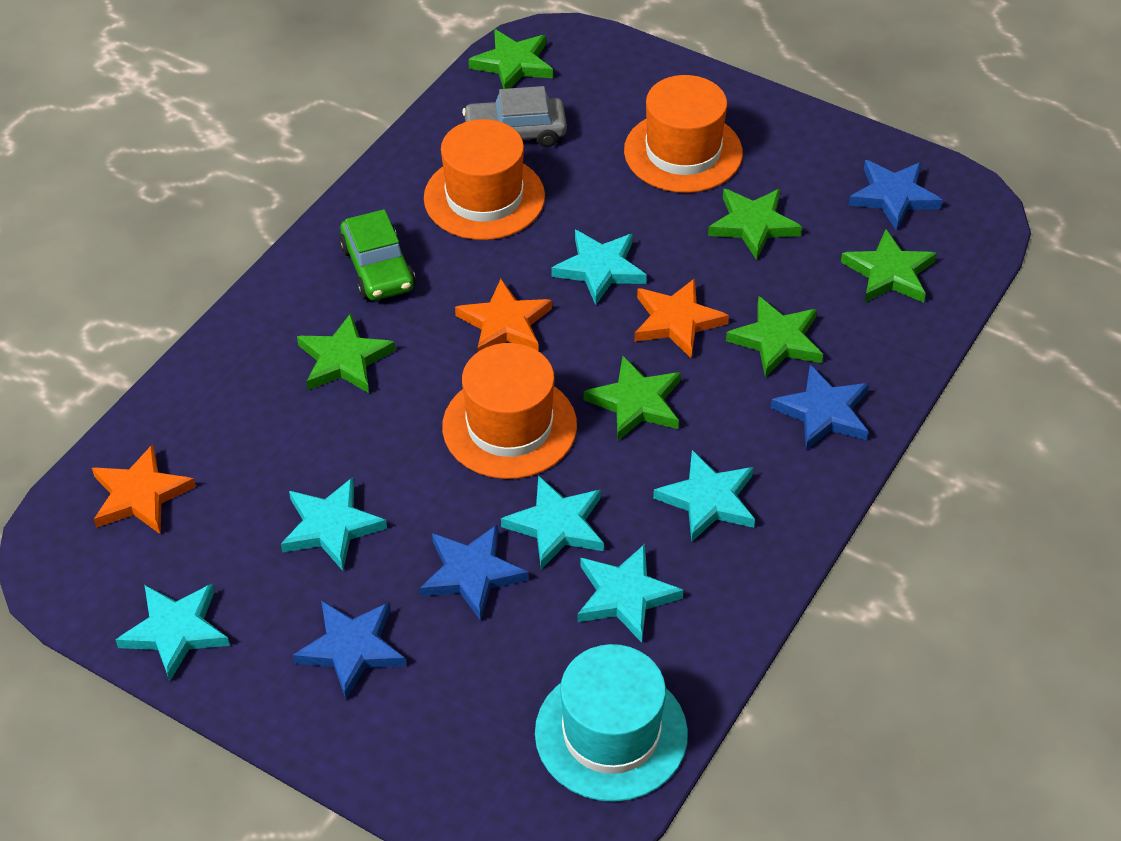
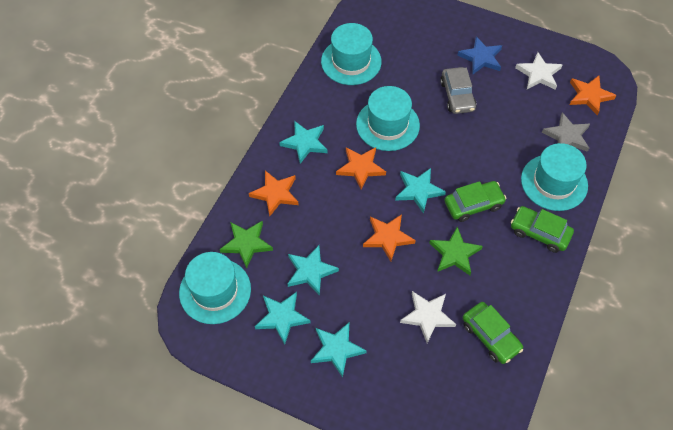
blue star: 4 -> 1
green car: 1 -> 3
green star: 6 -> 2
grey star: 0 -> 1
orange hat: 3 -> 0
orange star: 3 -> 4
turquoise hat: 1 -> 4
turquoise star: 6 -> 5
white star: 0 -> 2

